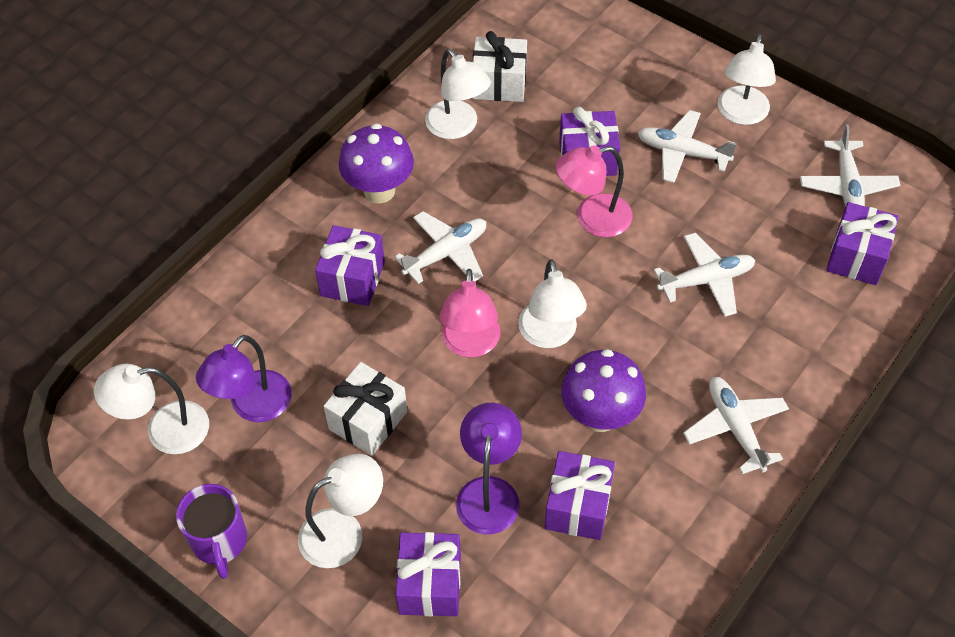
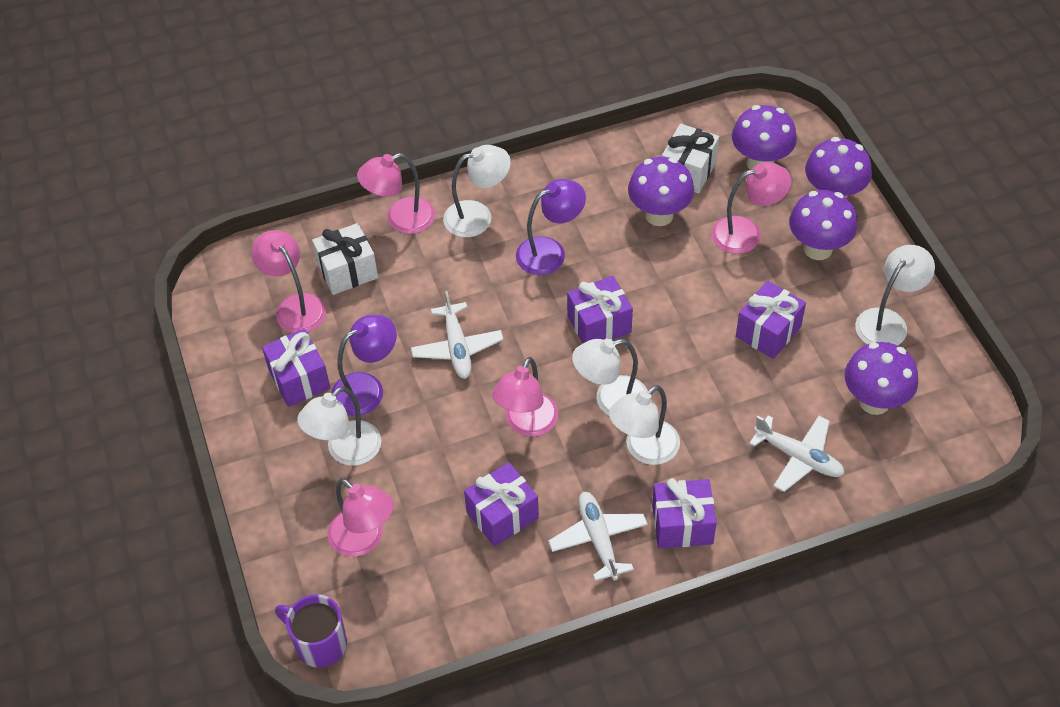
pink lamp: 2 -> 5
purple mushroom: 2 -> 5
white plane: 5 -> 3

